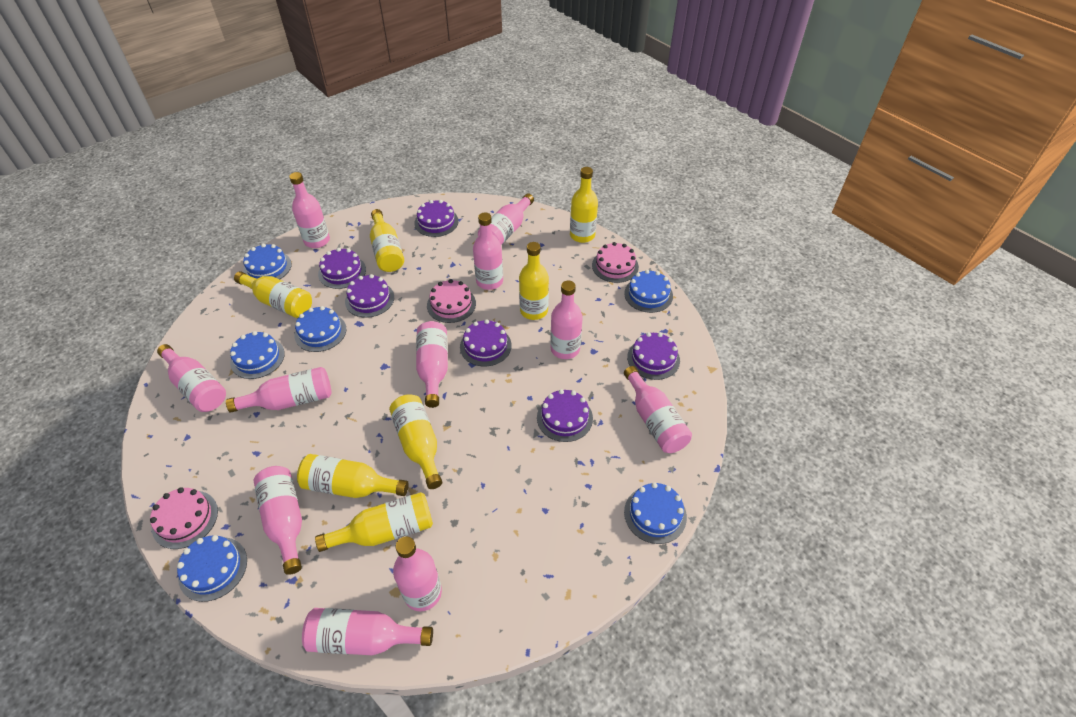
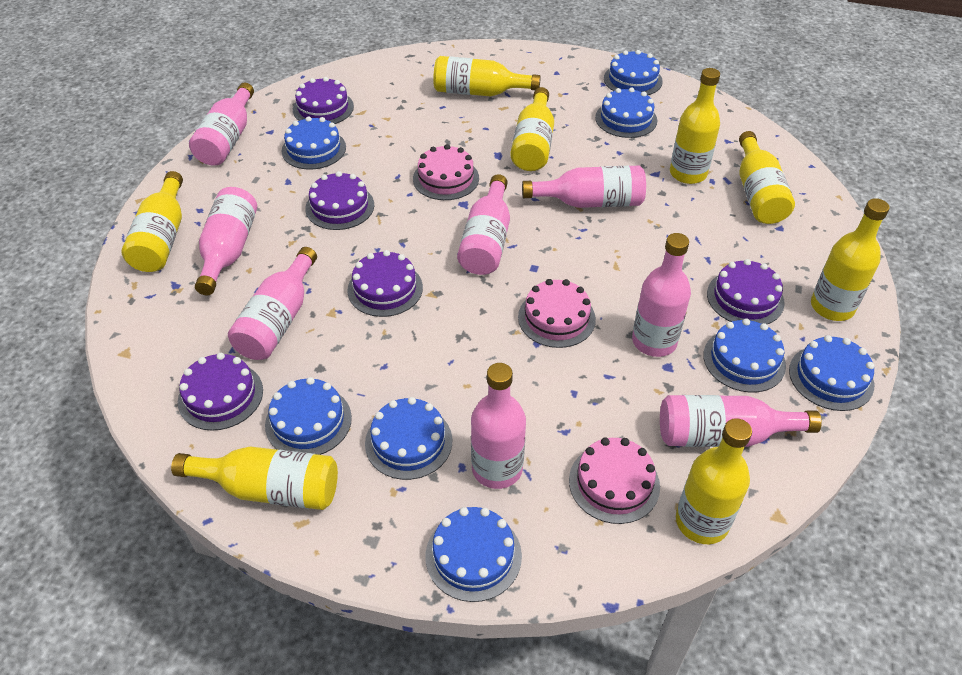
blue cake: 6 -> 8
pink bottle: 11 -> 8
purple cake: 6 -> 5
yellow bottle: 7 -> 8

